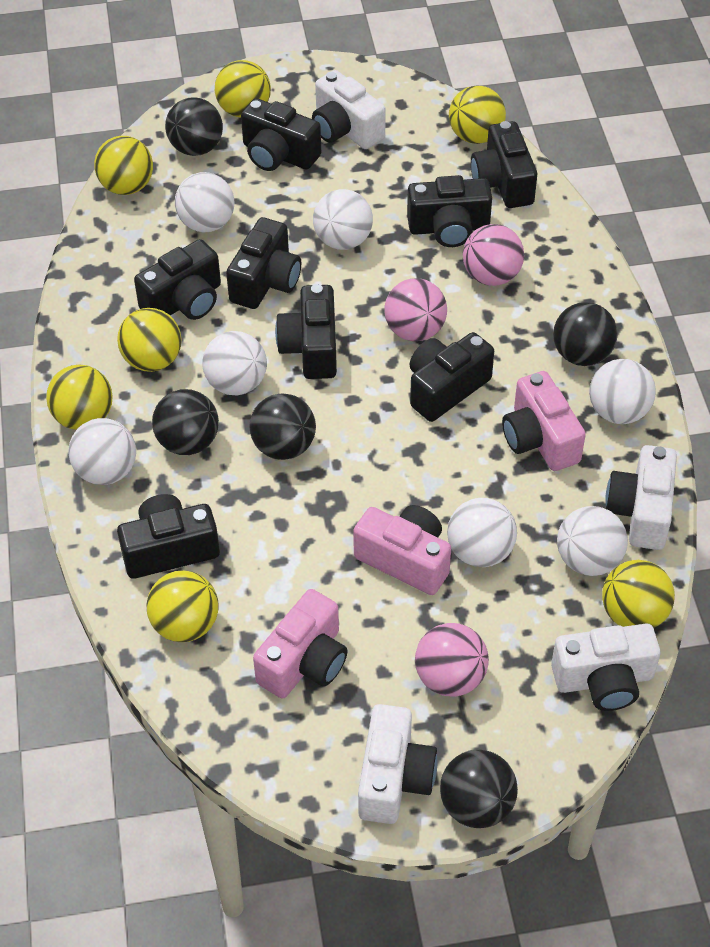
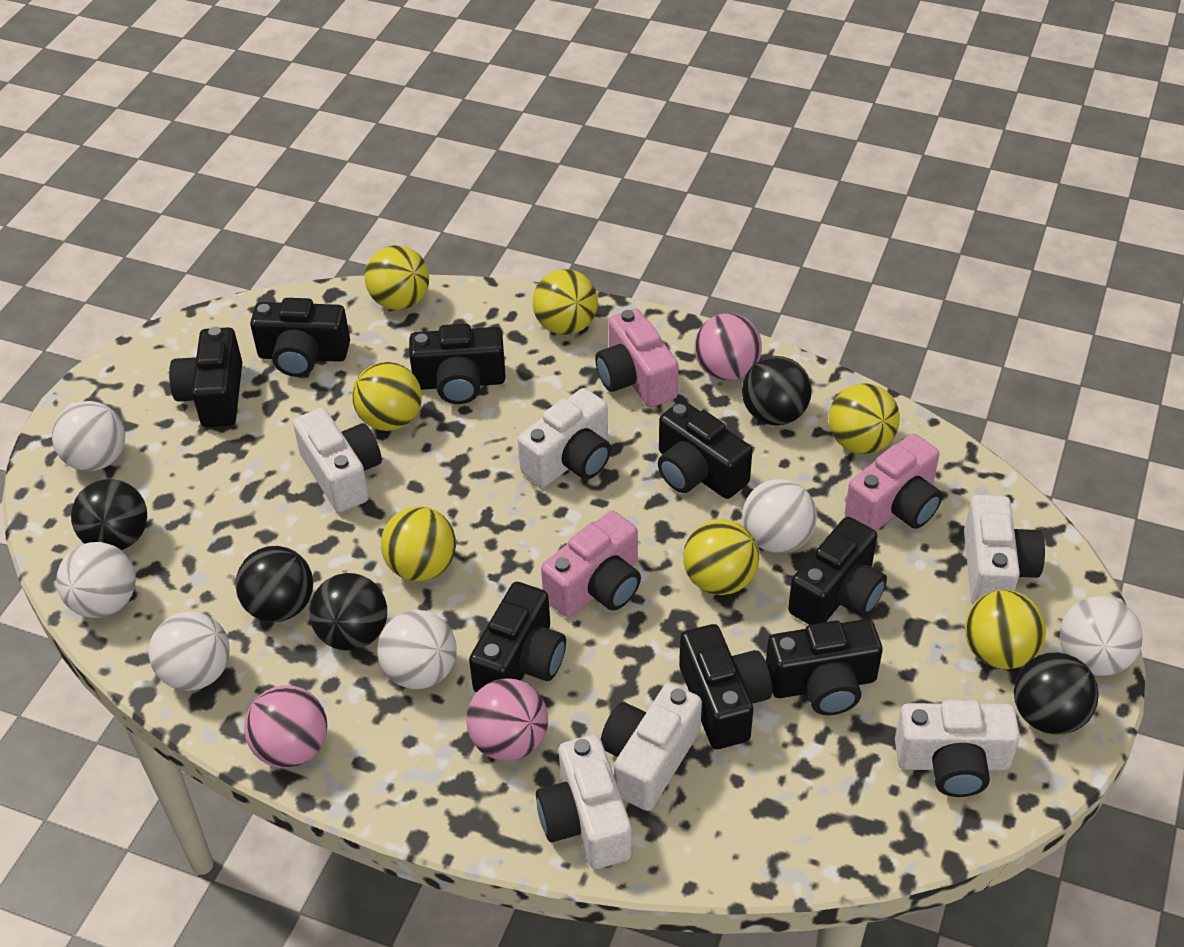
white ball: 7 -> 6
white camera: 4 -> 6

